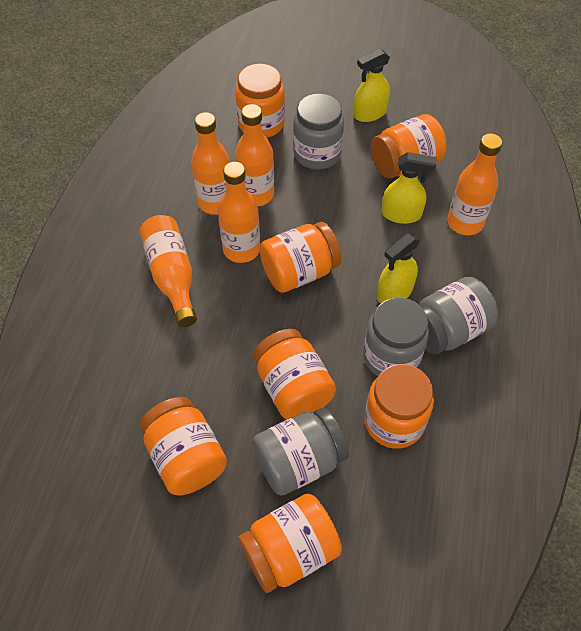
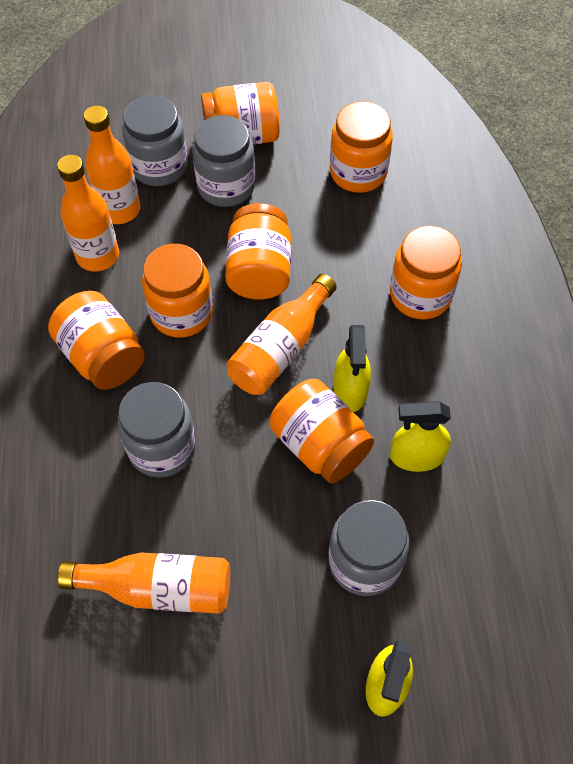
orange bottle: 5 -> 4

